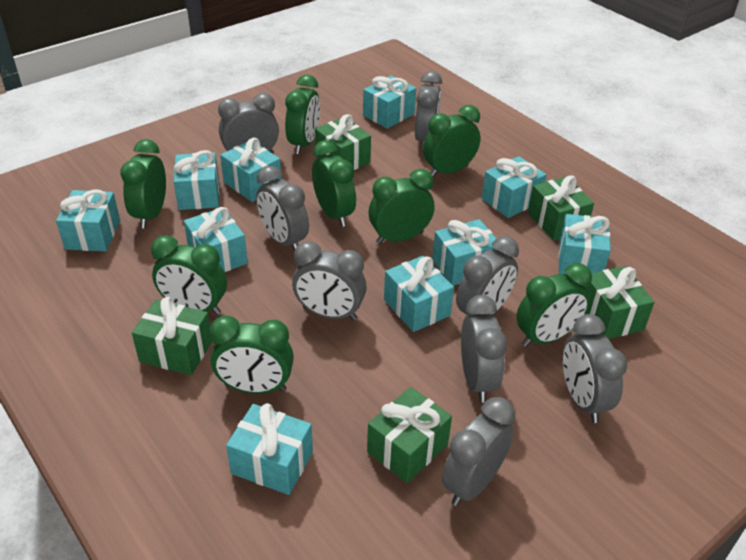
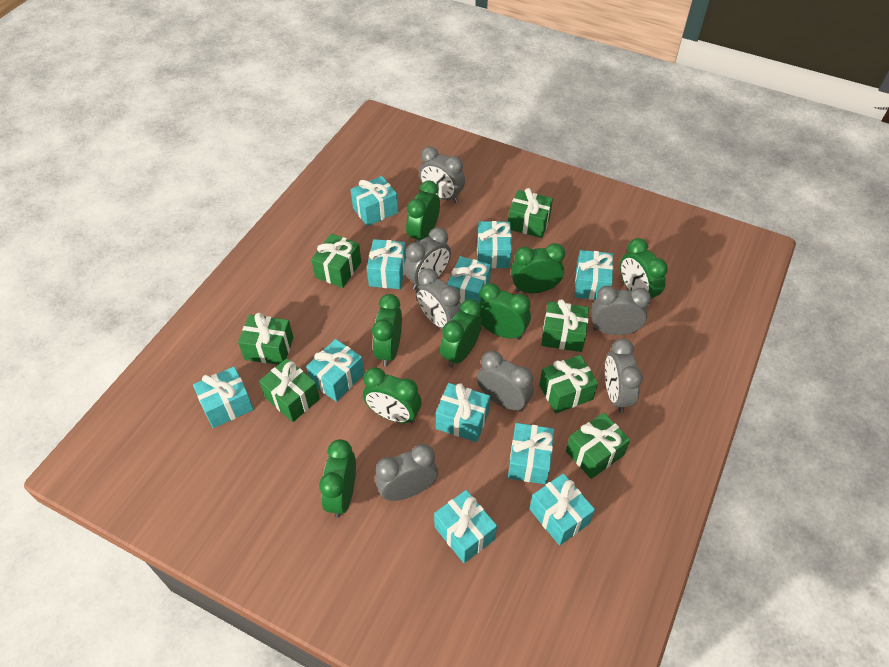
green gift: 5 -> 7
grey clock: 8 -> 7
turquoise gift: 10 -> 11

